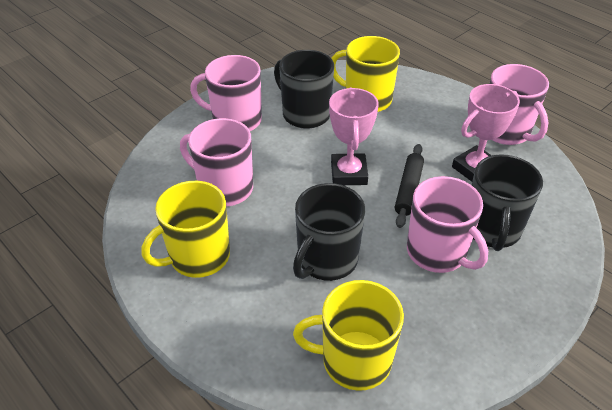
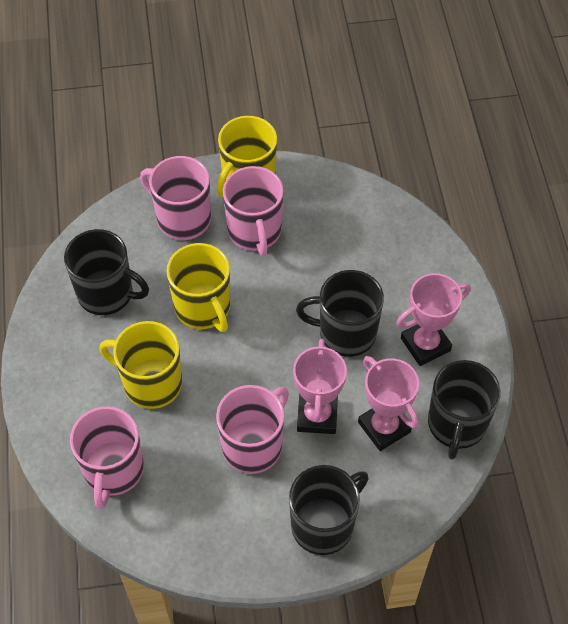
black mug: 3 -> 4
black rolling pin: 1 -> 0
pink trophy: 2 -> 3

